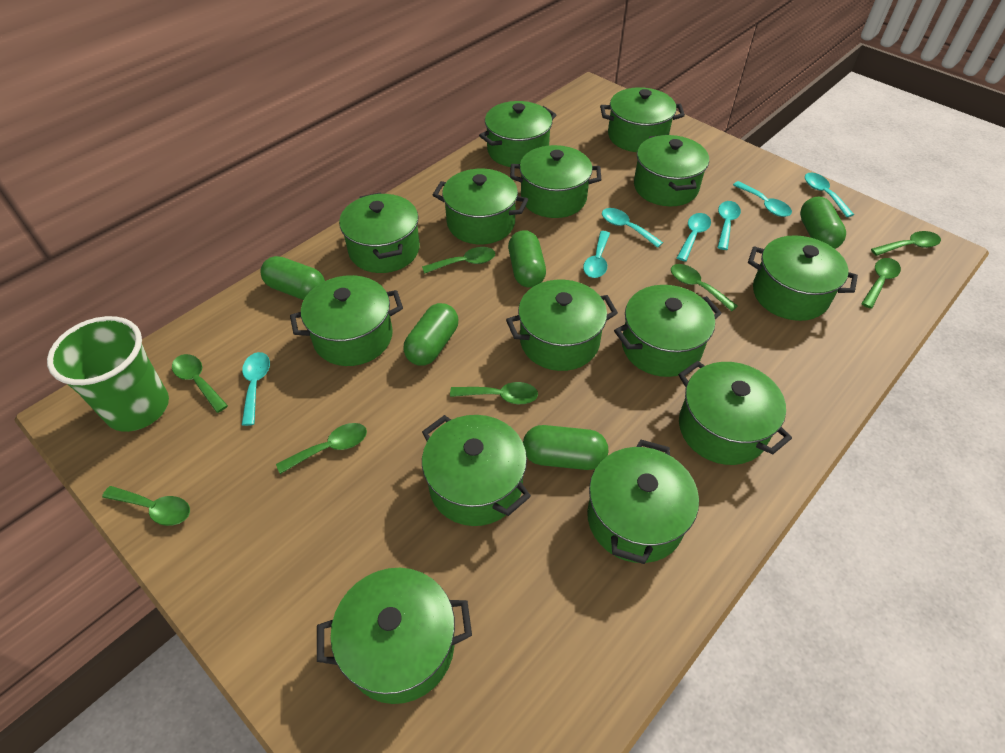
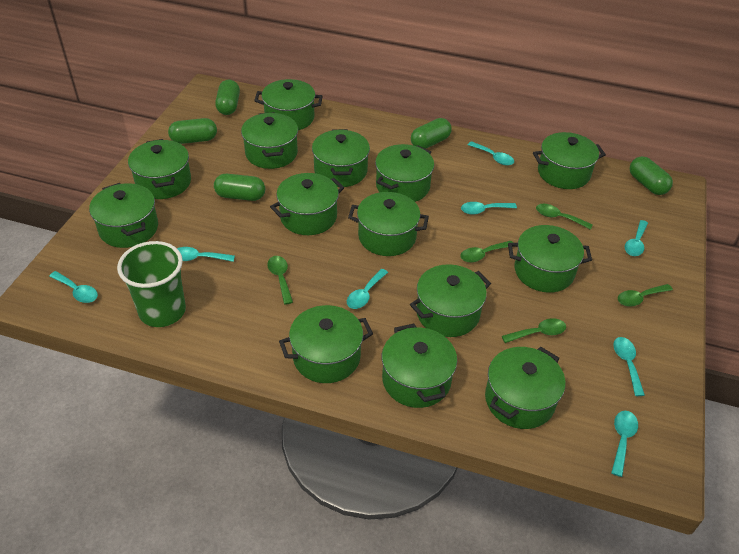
green spoon: 8 -> 5
turquoise spoon: 7 -> 8

